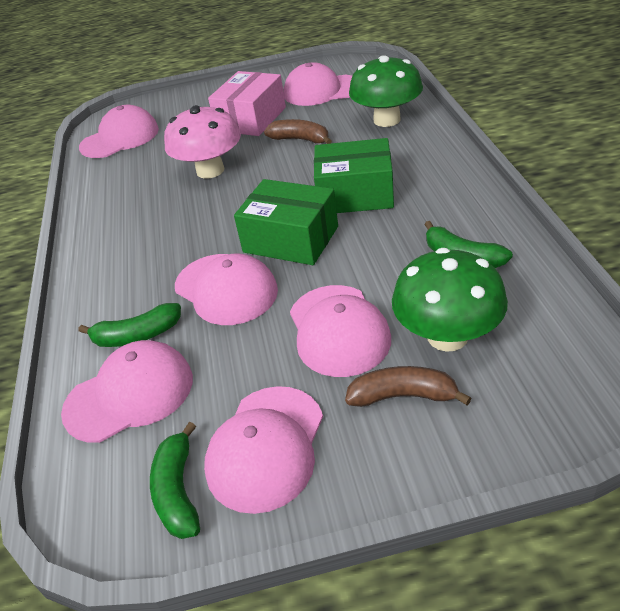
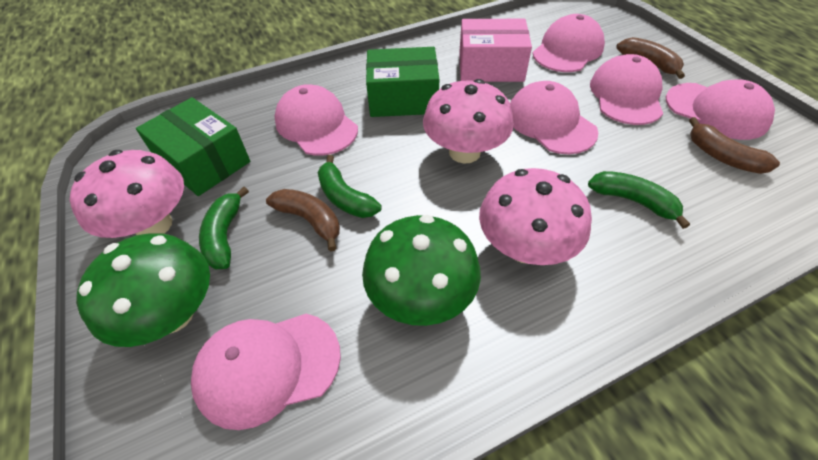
brown banana: 2 -> 3
pink mushroom: 1 -> 3

